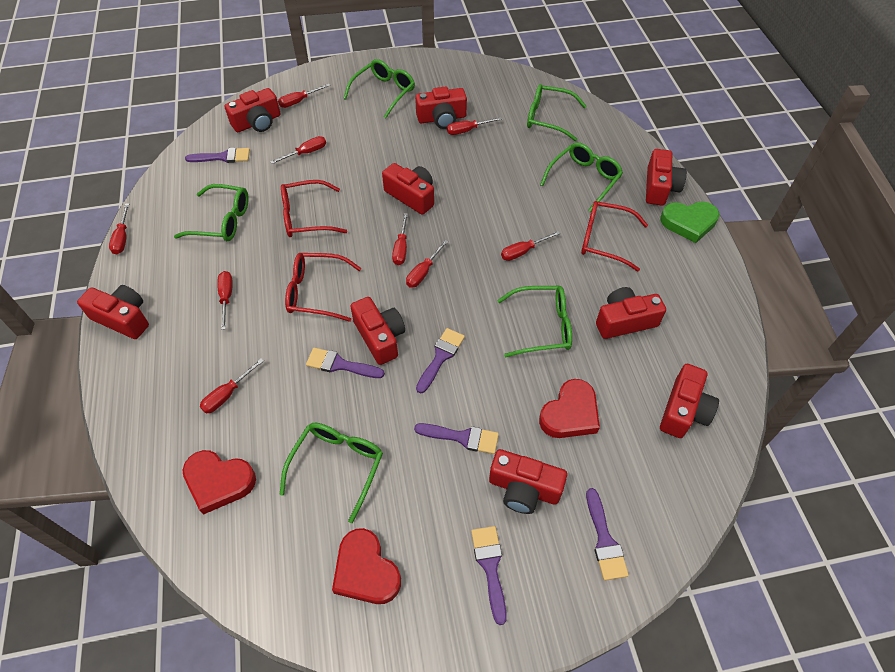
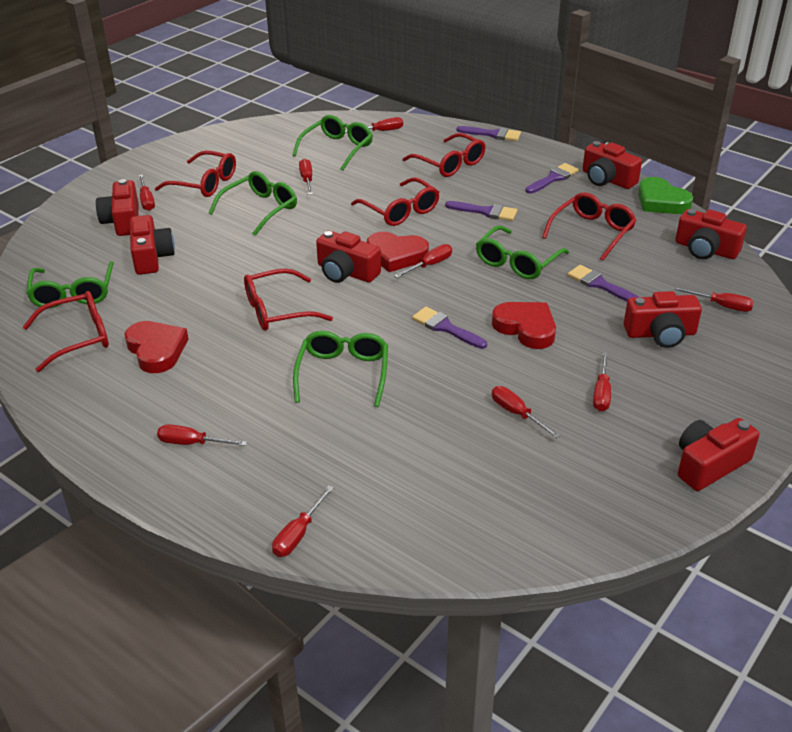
green glasses: 6 -> 5
purple brush: 6 -> 5
red camera: 9 -> 7
red glasses: 3 -> 6

